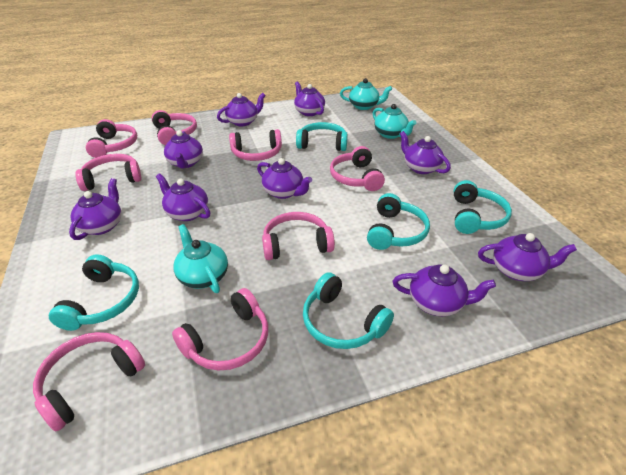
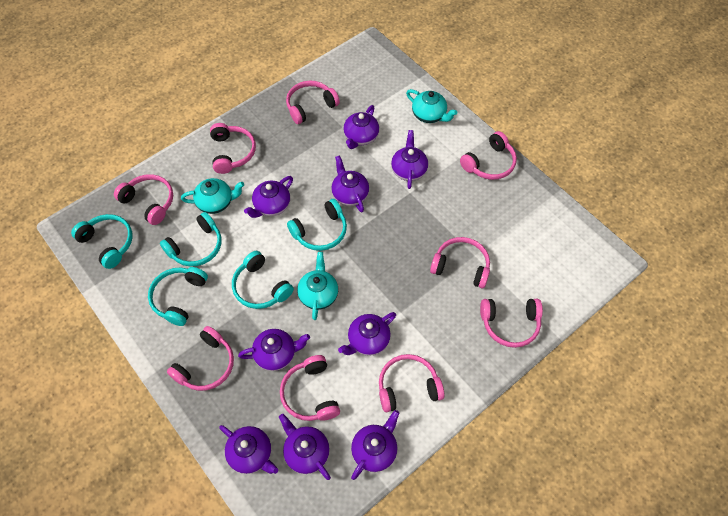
pink headphones: 8 -> 9

